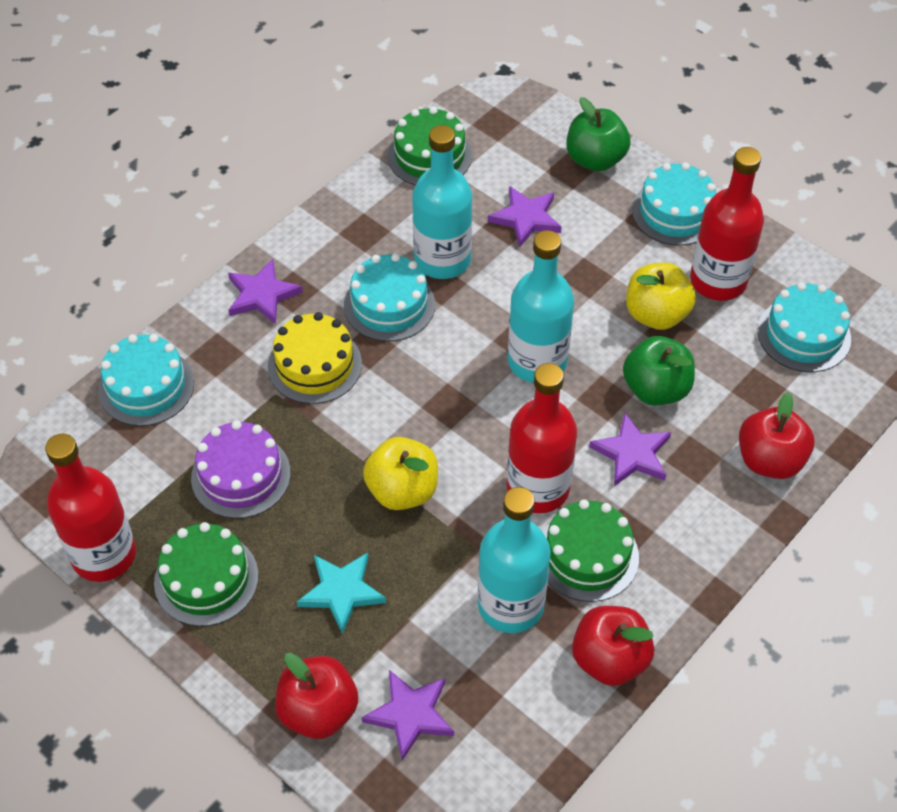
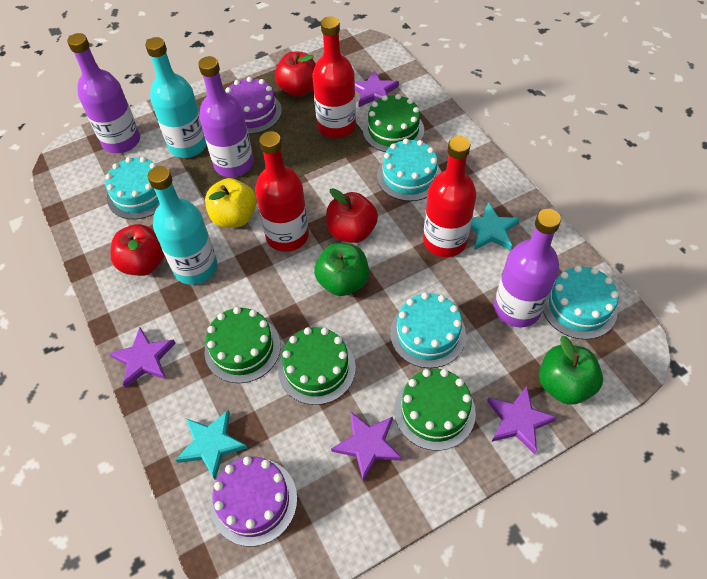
green cake: 3 -> 4
purple bottle: 0 -> 3
purple cake: 1 -> 2
turquoise bottle: 3 -> 2
turquoise star: 1 -> 2
yellow apple: 2 -> 1
yellow cake: 1 -> 0

